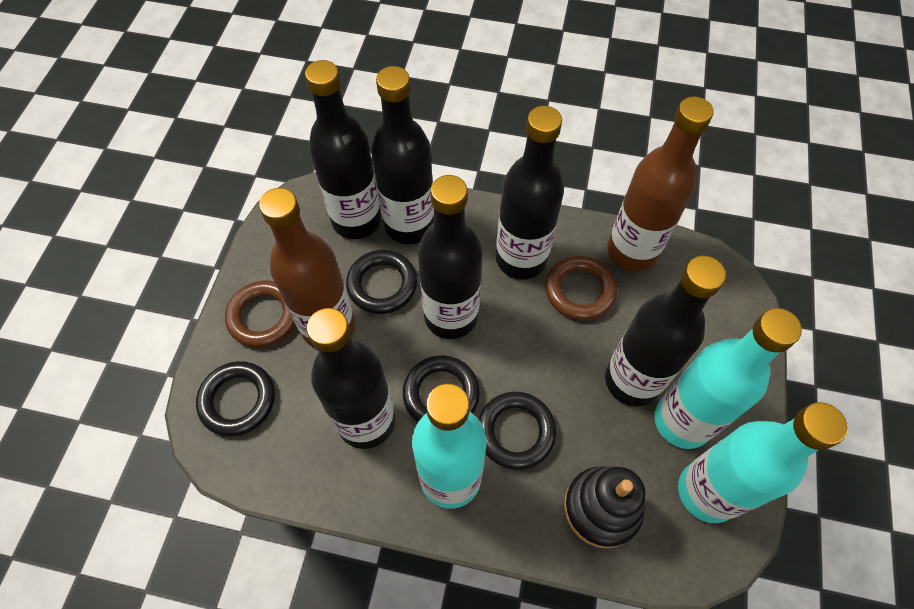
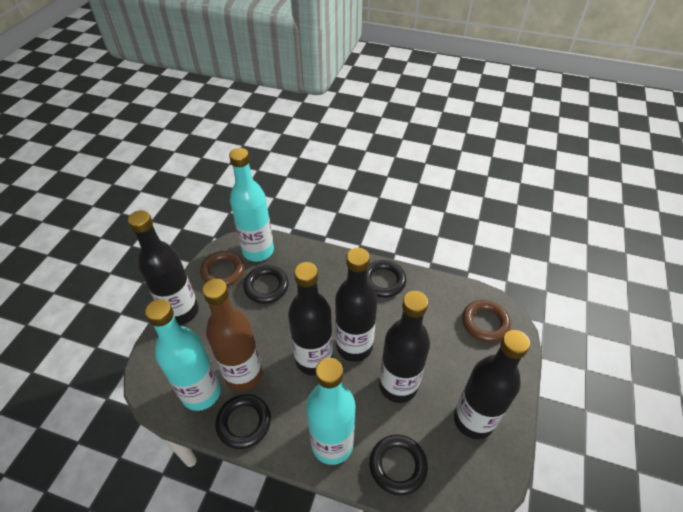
black bottle: 6 -> 5
black stacking toy: 1 -> 0
brown bottle: 2 -> 1

